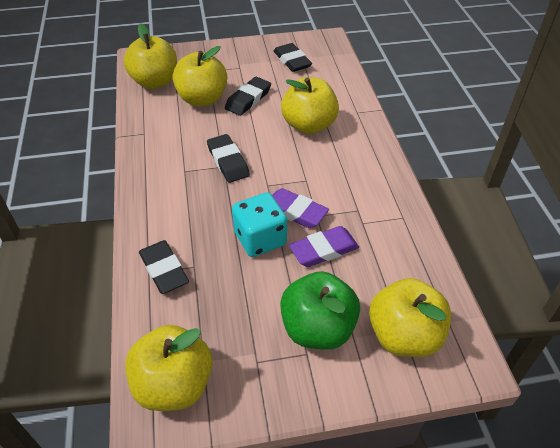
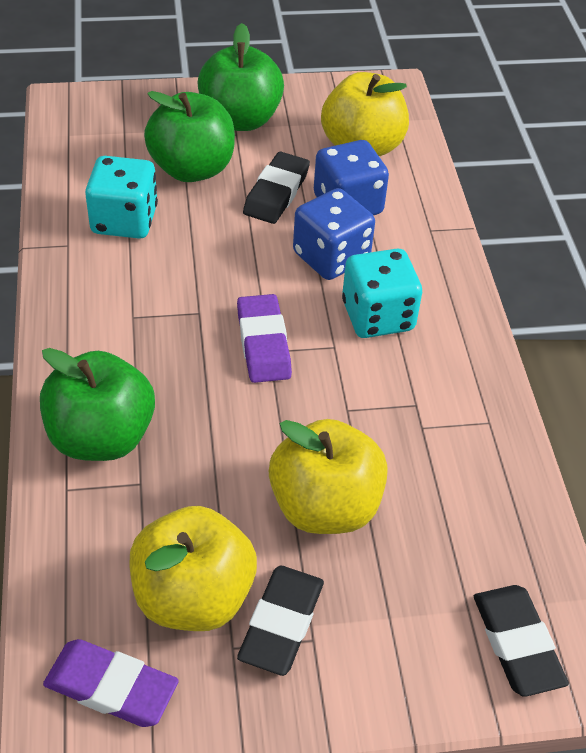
black eraser: 4 -> 3
blue dice: 0 -> 2
green apple: 1 -> 3
turquoise dice: 1 -> 2
yellow apple: 5 -> 3

